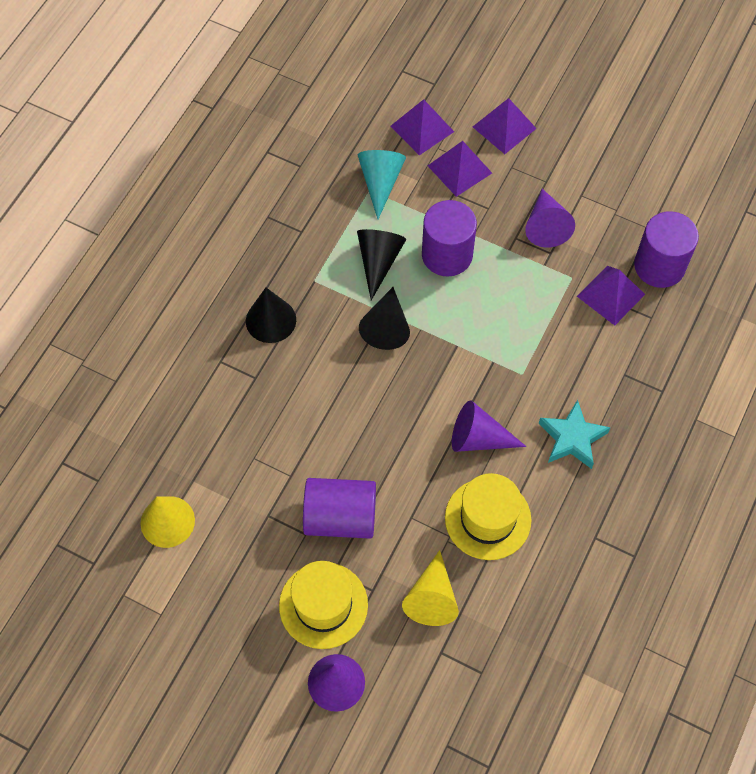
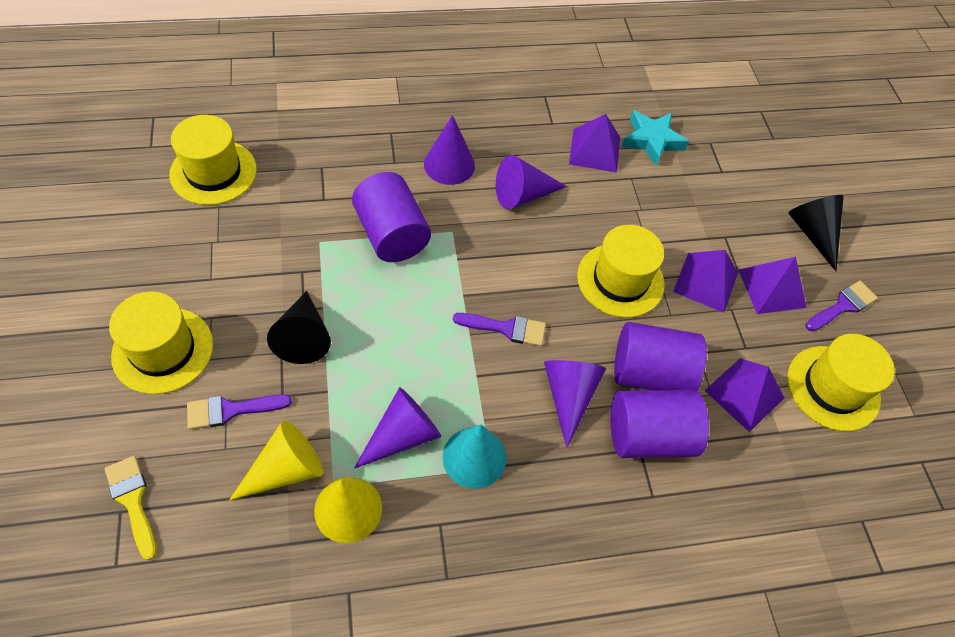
black cone: 3 -> 2
purple brush: 0 -> 3
purple cone: 3 -> 4
yellow brush: 0 -> 1
yellow hat: 2 -> 4

